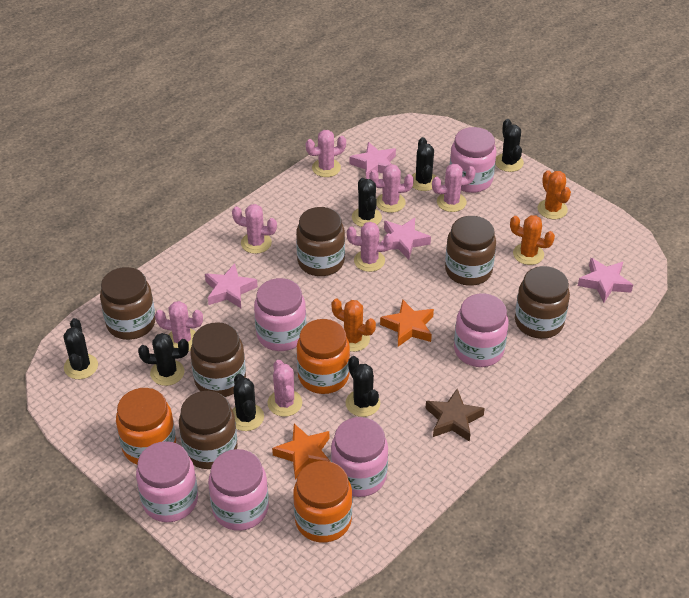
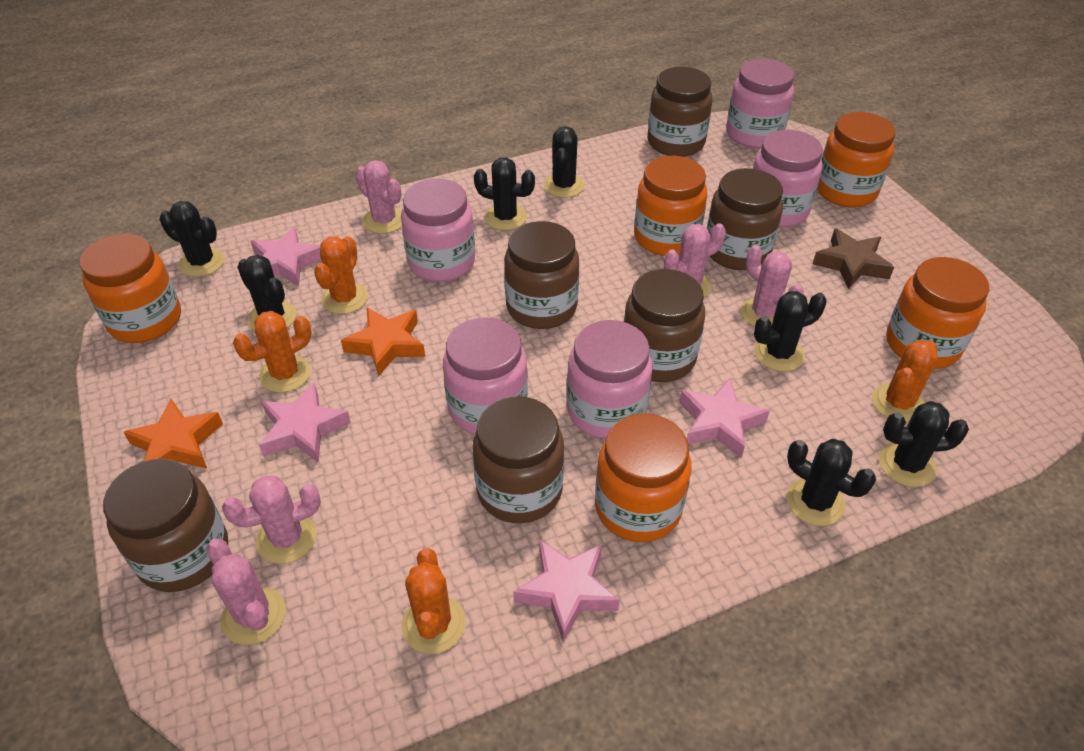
orange cactus: 3 -> 4
orange jar: 3 -> 5
pink cactus: 7 -> 5
pink jar: 6 -> 5

